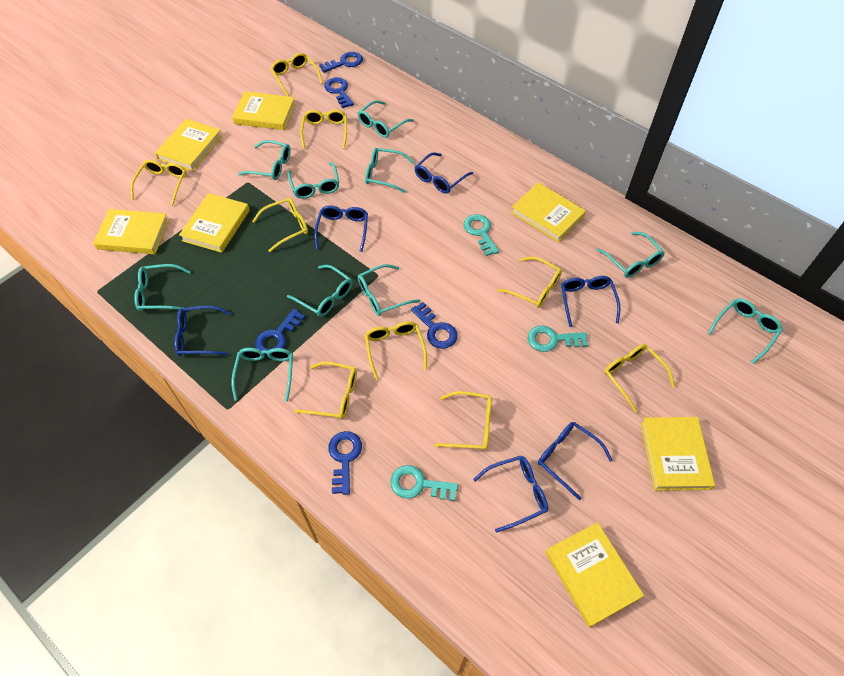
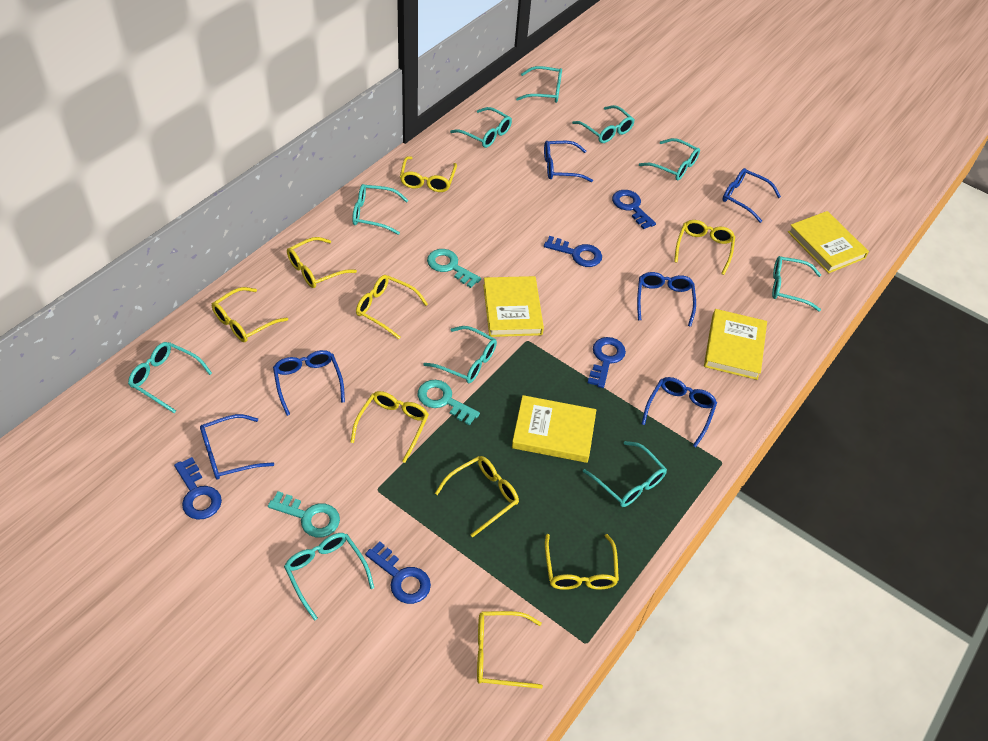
yellow book: 7 -> 4

